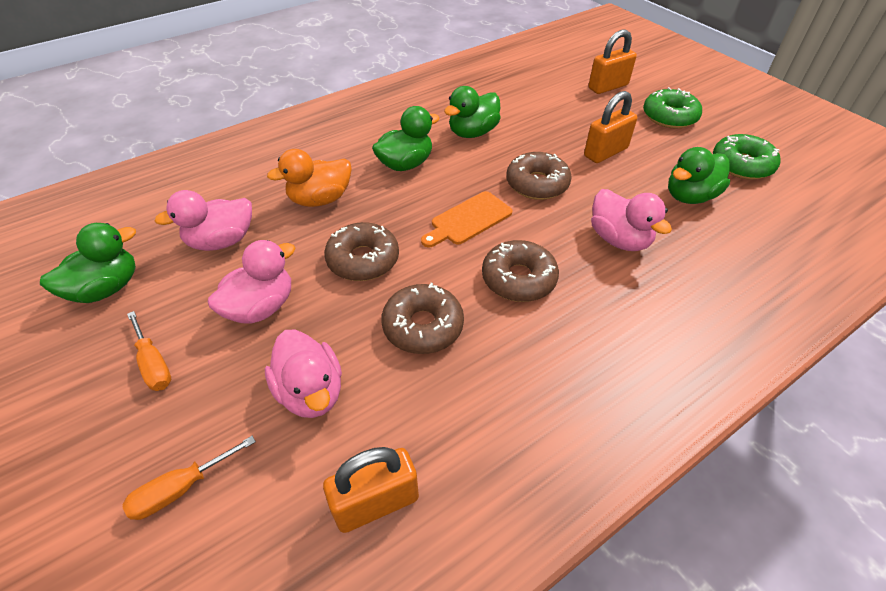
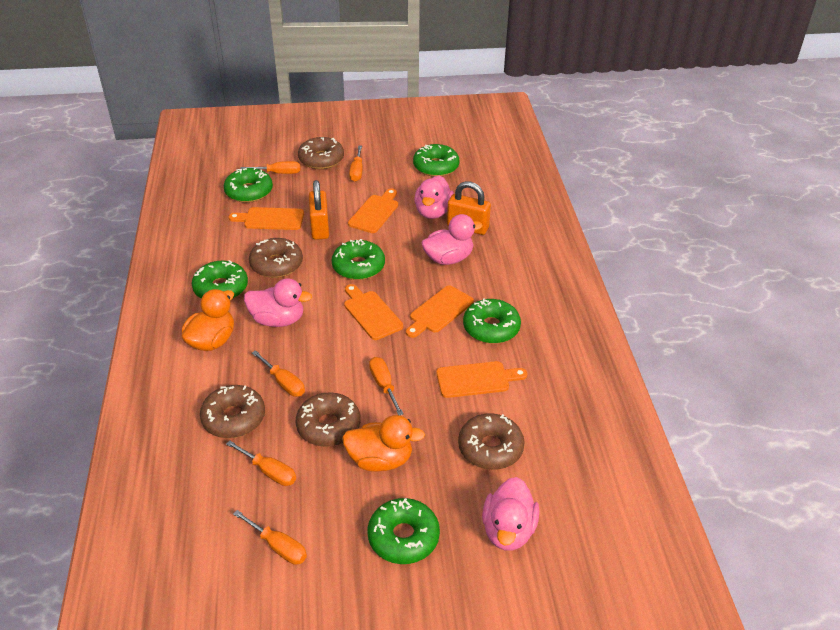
brown donut: 4 -> 5
green donut: 2 -> 6
green duck: 4 -> 0
orange cutting board: 1 -> 5
orange duck: 1 -> 2
orange padlock: 3 -> 2
orange screwdriver: 2 -> 6

